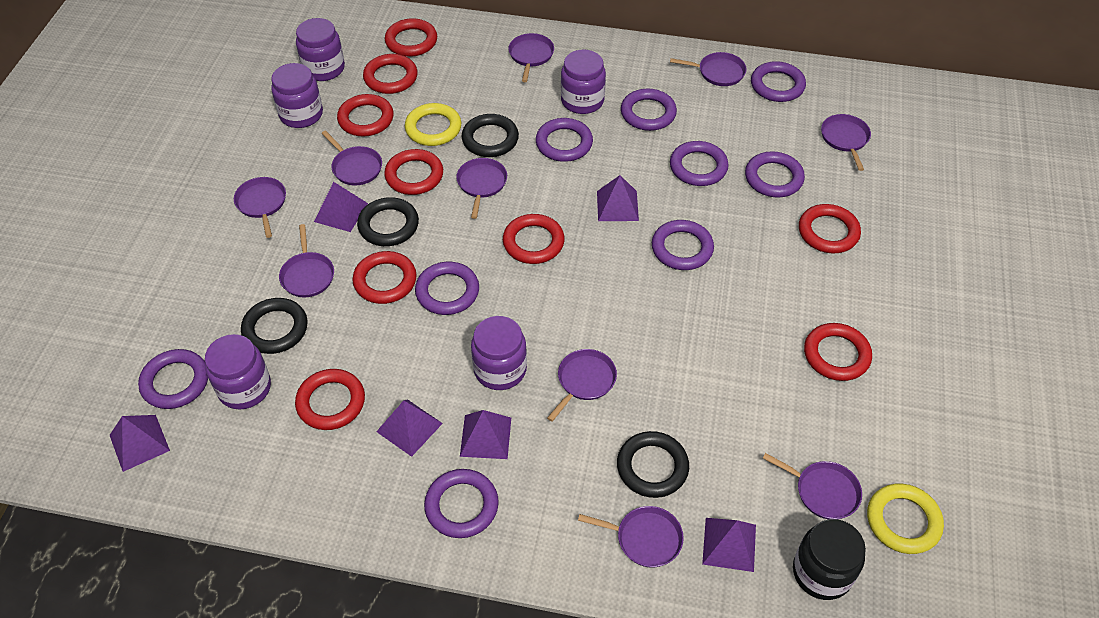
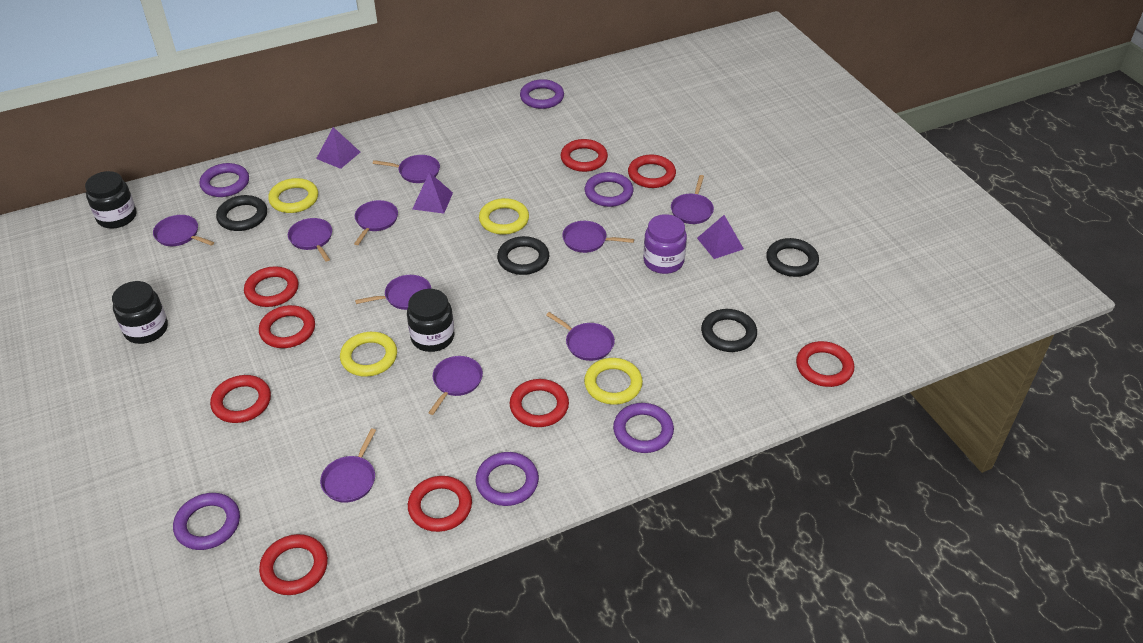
black jar: 1 -> 3
purple jar: 5 -> 1
purple pyramid: 6 -> 3
purple ring: 9 -> 6
yellow ring: 2 -> 4

